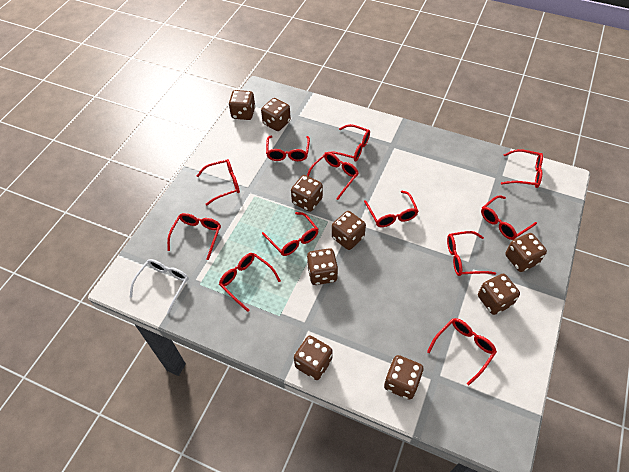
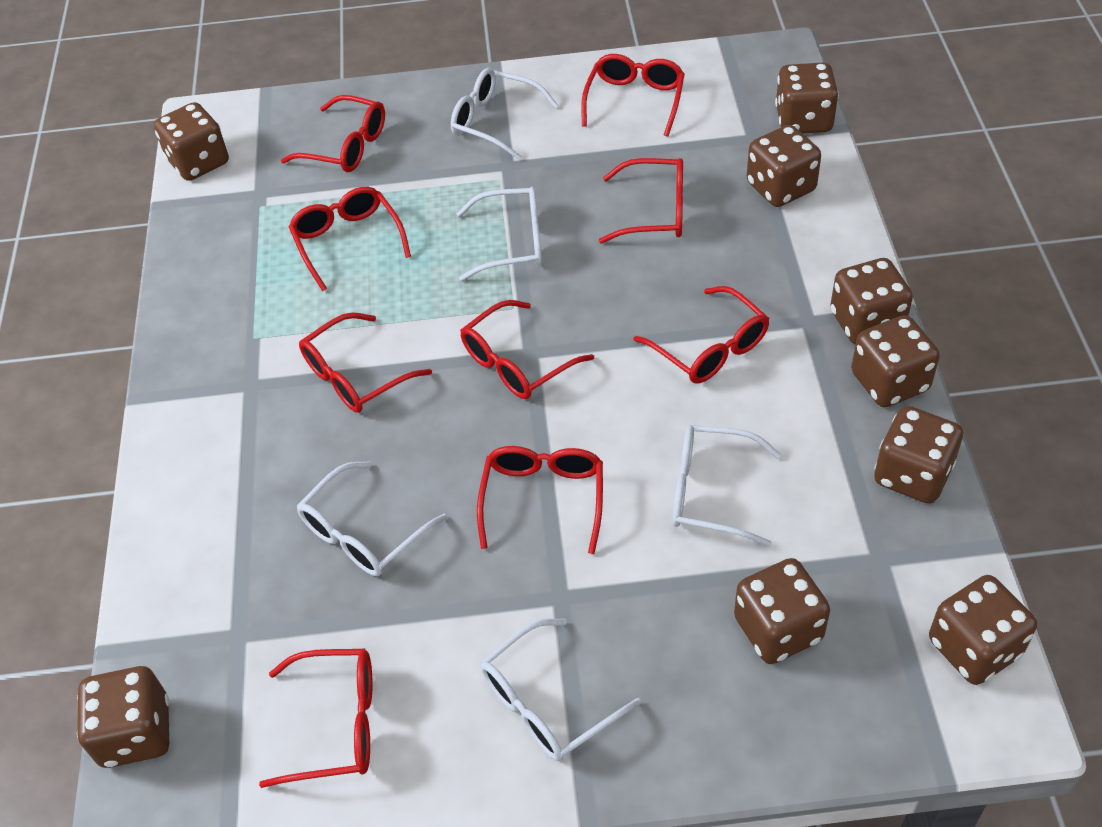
red glasses: 12 -> 9
white glasses: 1 -> 5

